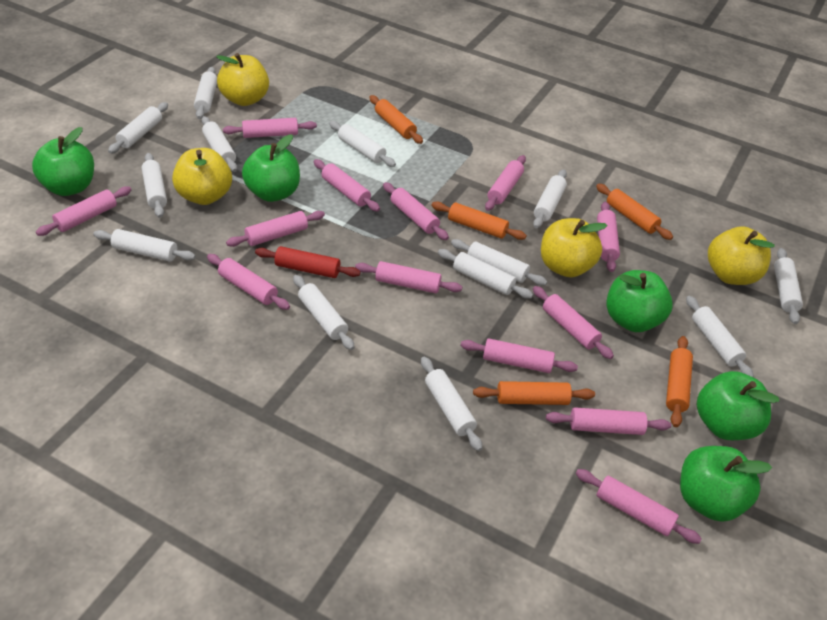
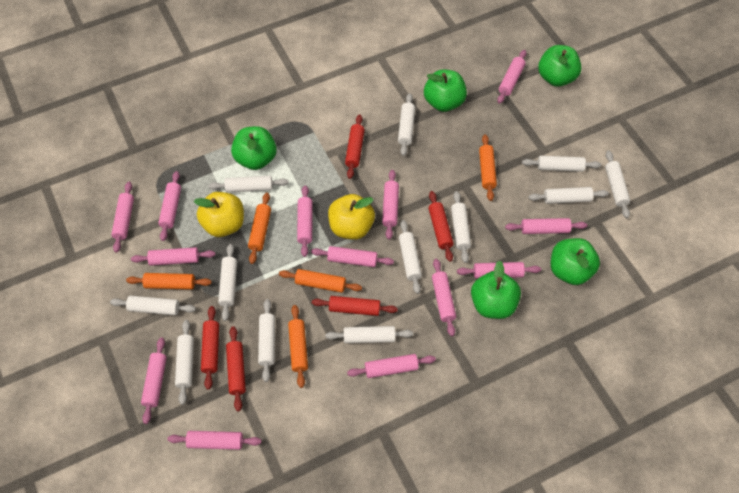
red rolling pin: 1 -> 5
white rolling pin: 13 -> 12
yellow apple: 4 -> 2

